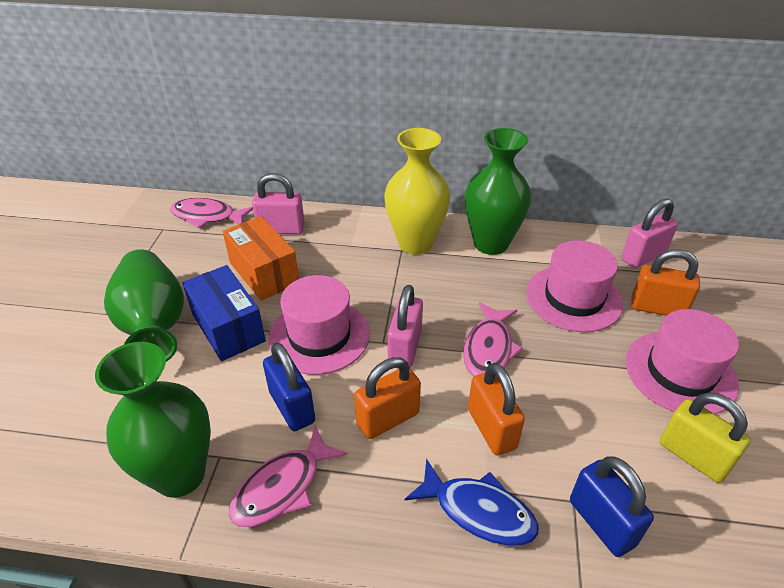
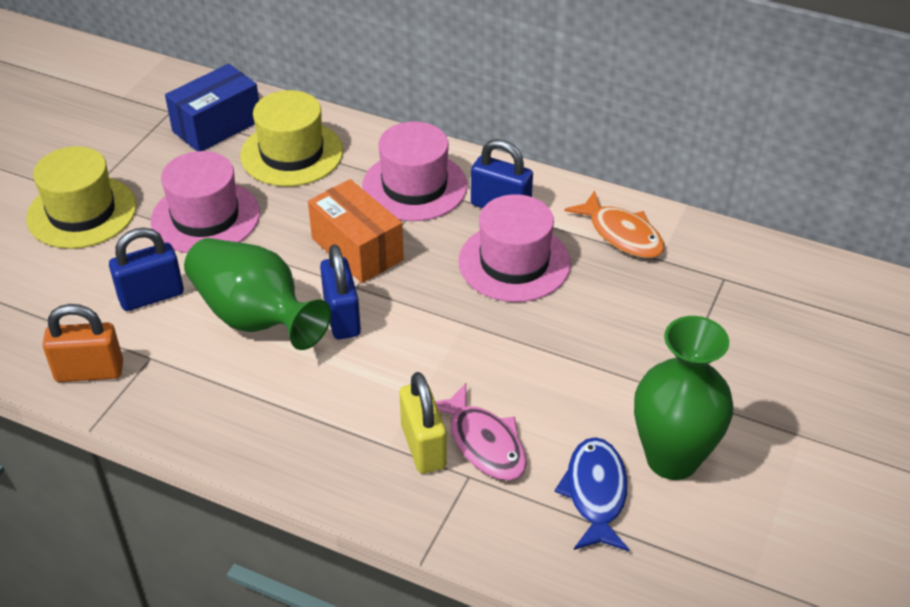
blue padlock: 2 -> 3
green vase: 3 -> 2
orange fish: 0 -> 1
orange padlock: 3 -> 1
pink fish: 3 -> 1
pink padlock: 3 -> 0
yellow hat: 0 -> 2
yellow vase: 1 -> 0

